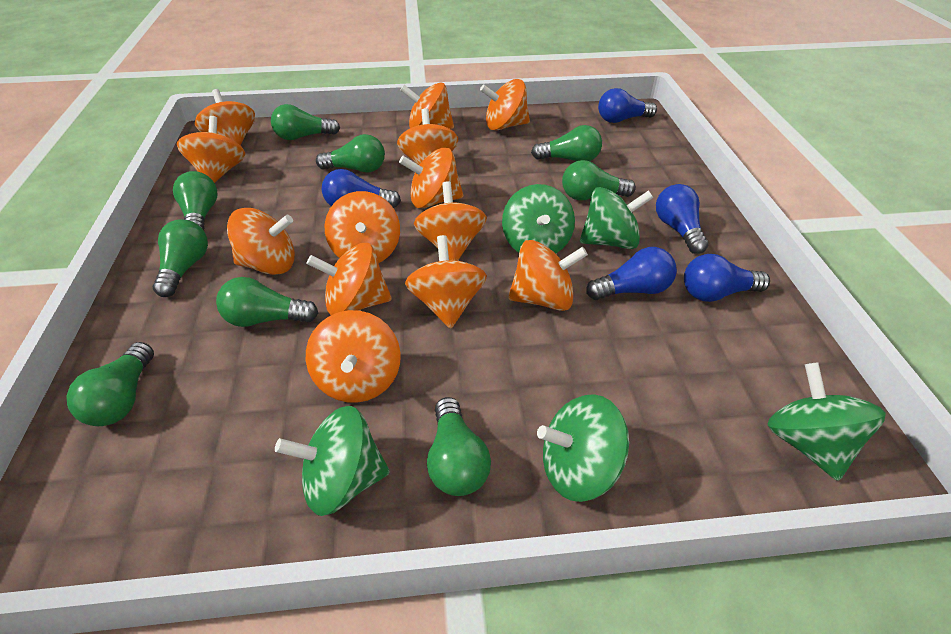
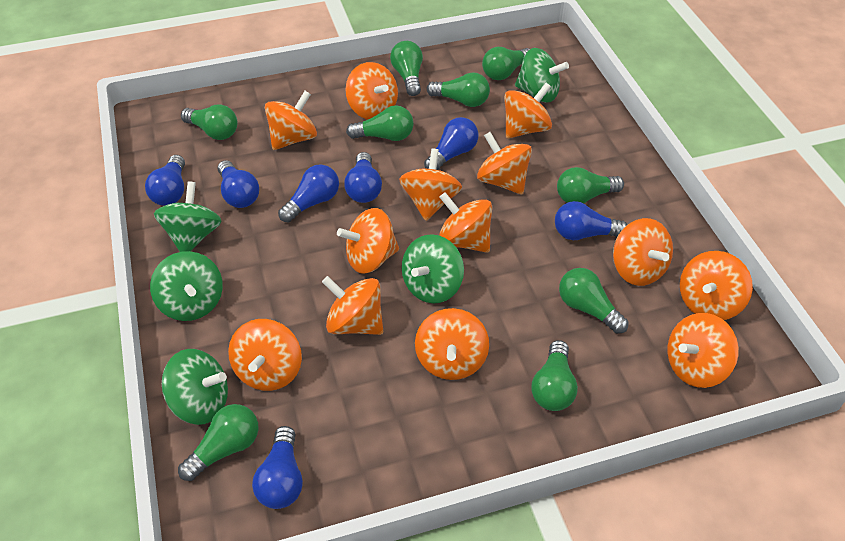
blue light bulb: 5 -> 7

